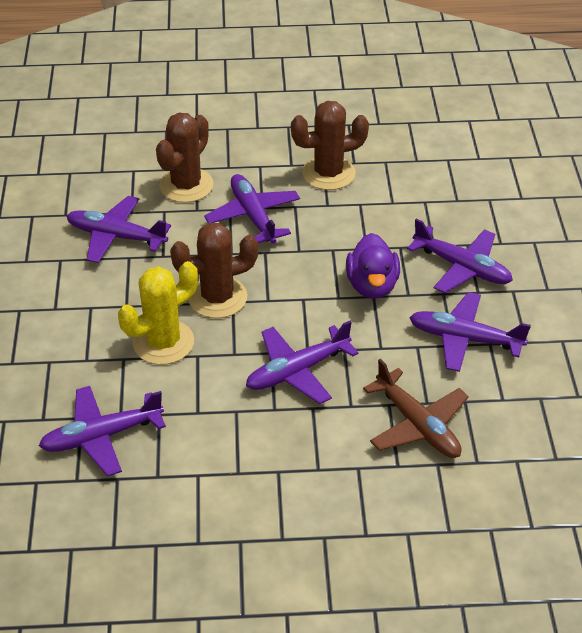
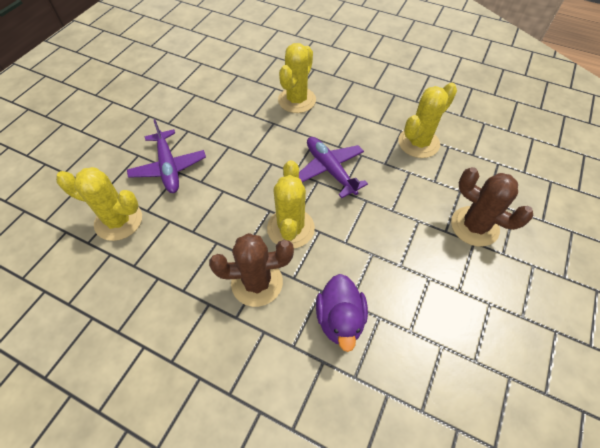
brown cactus: 3 -> 2
brown plane: 1 -> 0
purple plane: 6 -> 2
yellow cactus: 1 -> 4

